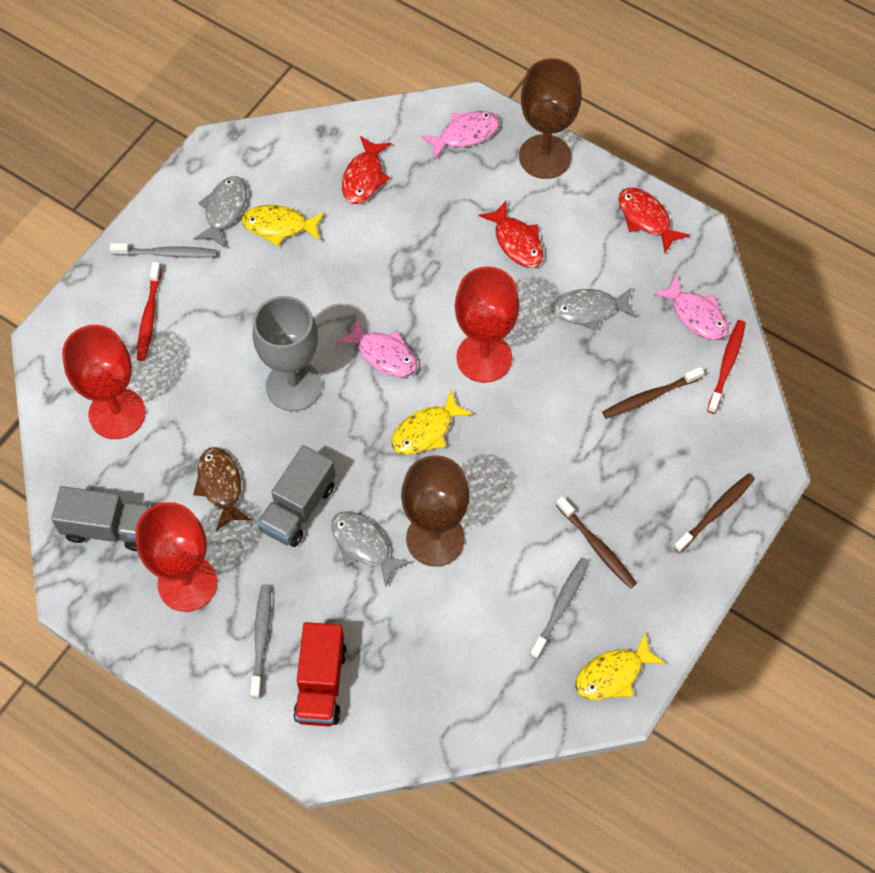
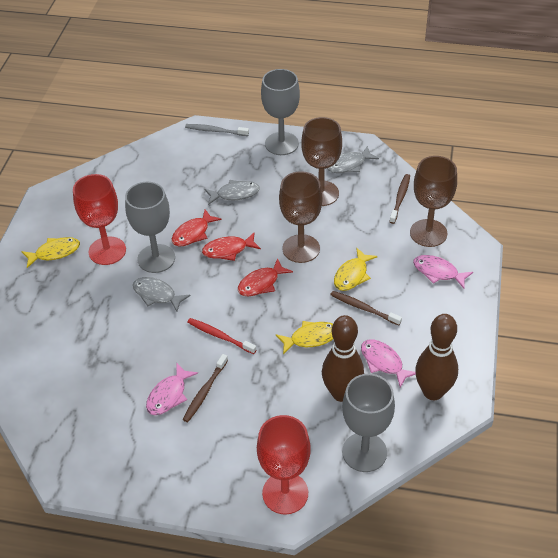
brown bowling pin: 0 -> 2
brown fish: 1 -> 0
brown goblet: 2 -> 3
grey goblet: 1 -> 3
grey toothbrush: 3 -> 1
grey truck: 2 -> 0
red goblet: 3 -> 2
red toothbrush: 2 -> 1
red truck: 1 -> 0

